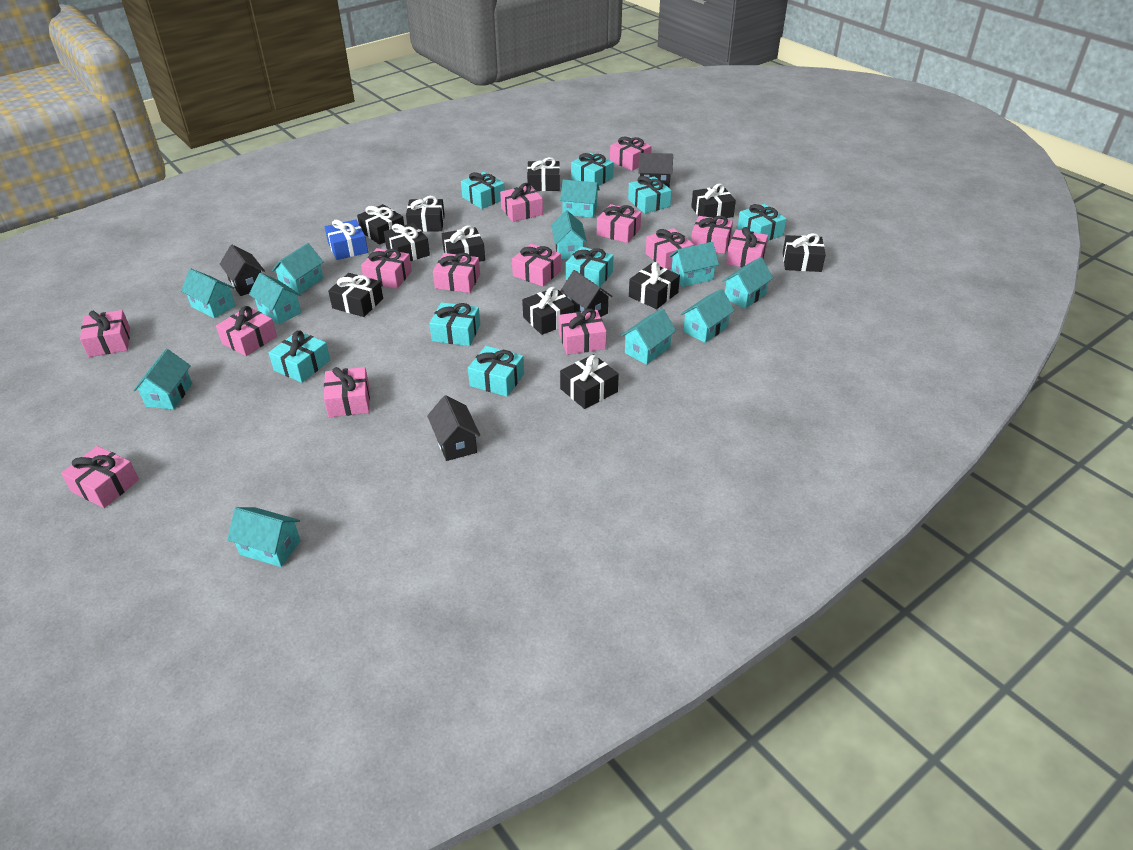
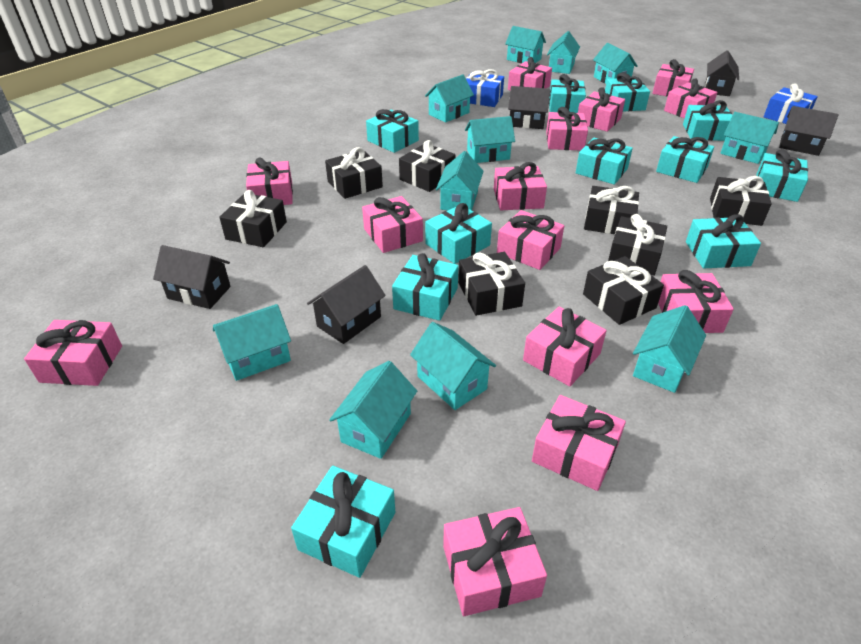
black gift: 11 -> 8
black house: 4 -> 5
blue gift: 1 -> 2
turquoise gift: 8 -> 11

